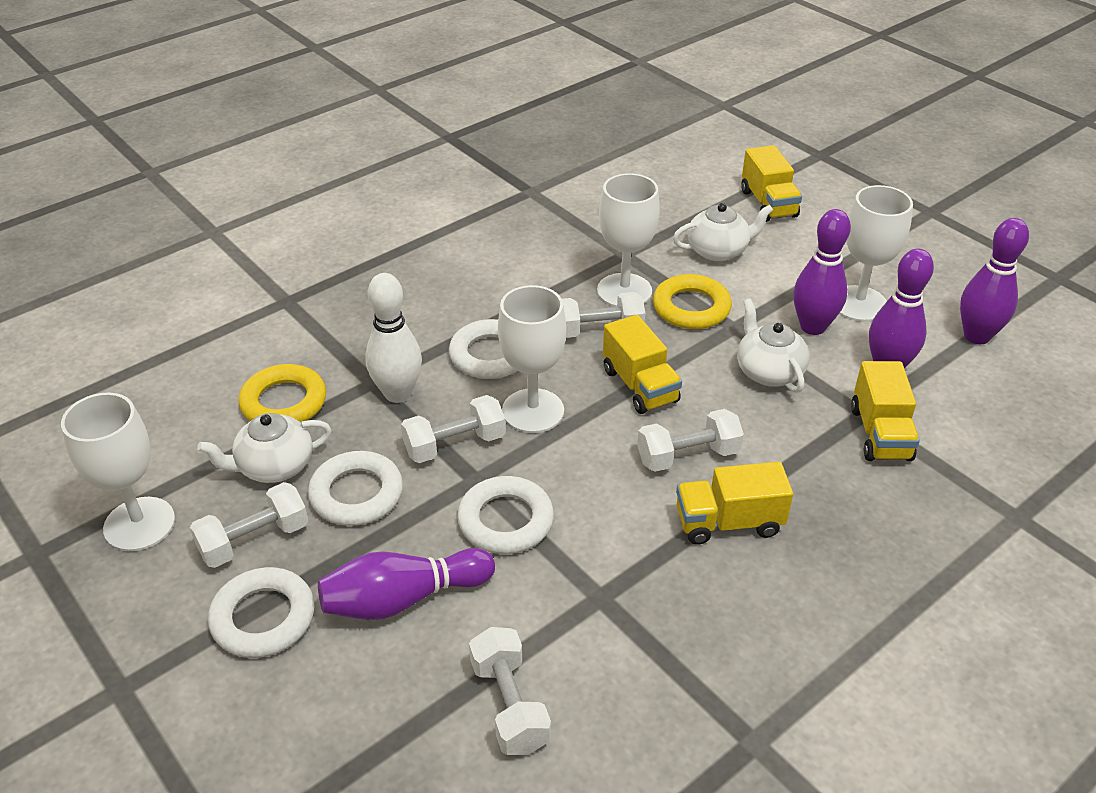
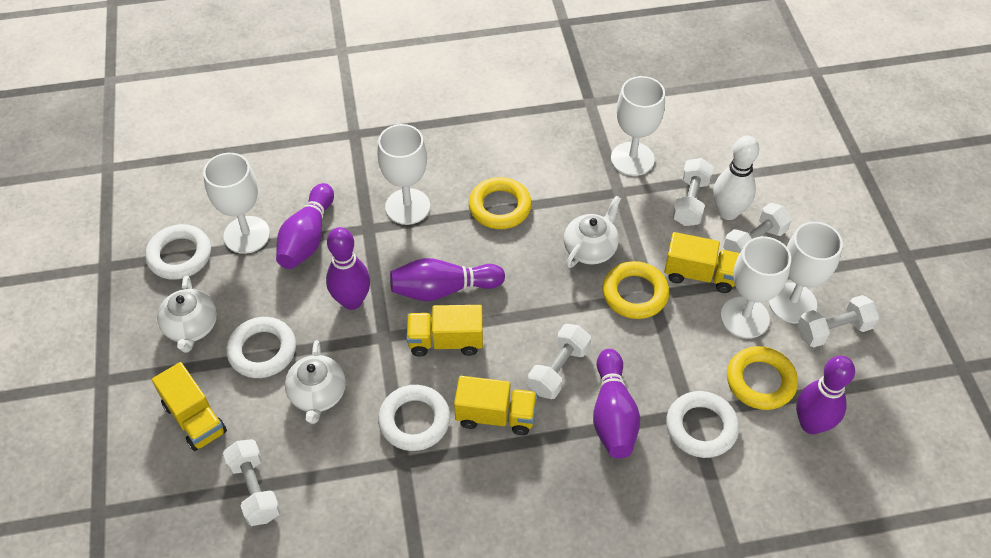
purple bowling pin: 4 -> 5
white goblet: 4 -> 5
yellow ring: 2 -> 3

